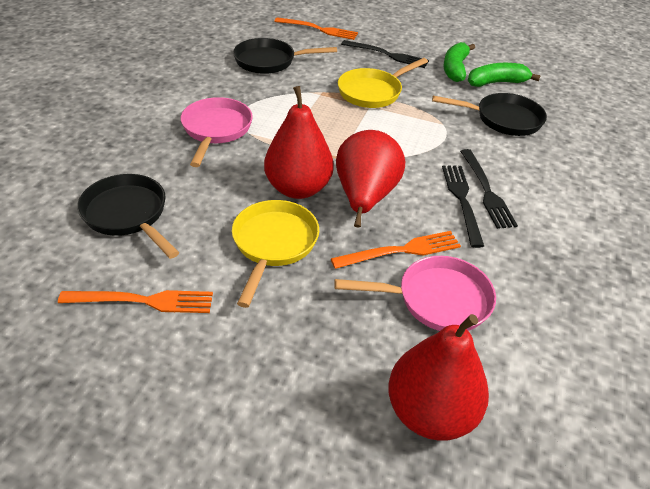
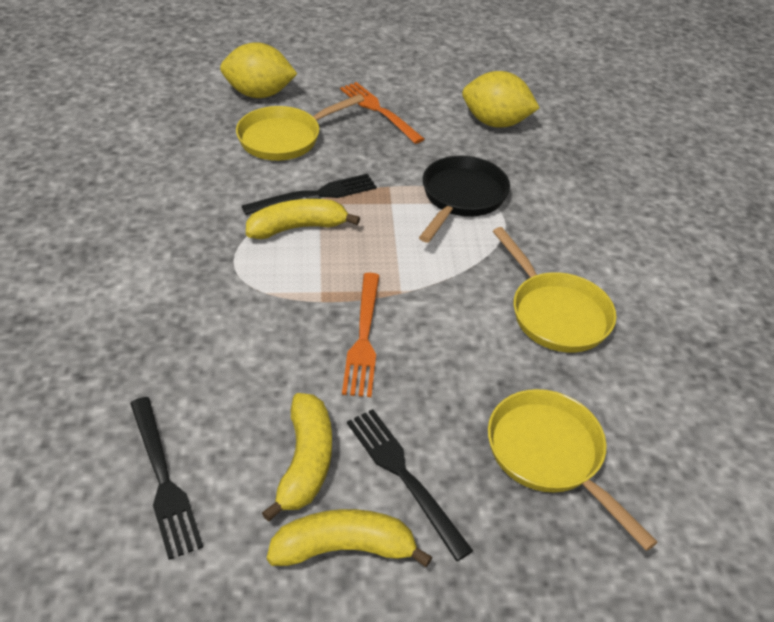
black pan: 3 -> 1
green banana: 2 -> 0
orange fork: 3 -> 2
pink pan: 2 -> 0
red pear: 3 -> 0
yellow banana: 0 -> 3
yellow lemon: 0 -> 2
yellow pan: 2 -> 3

